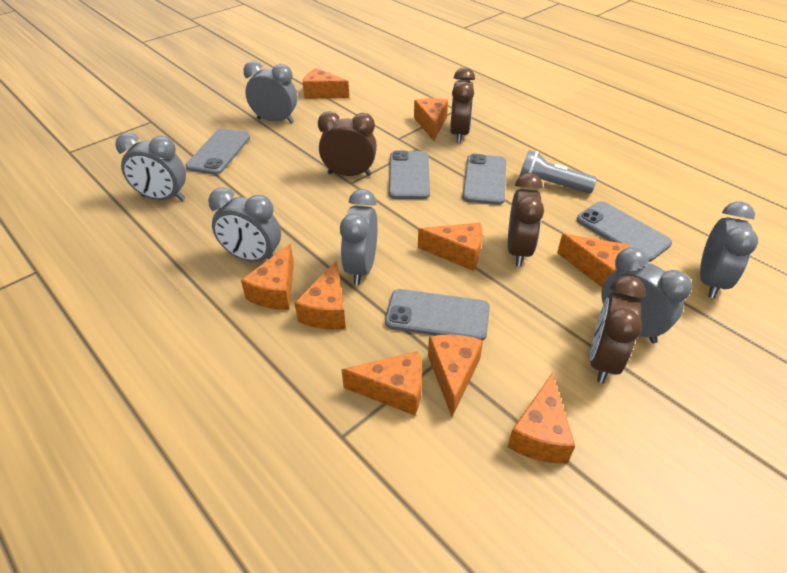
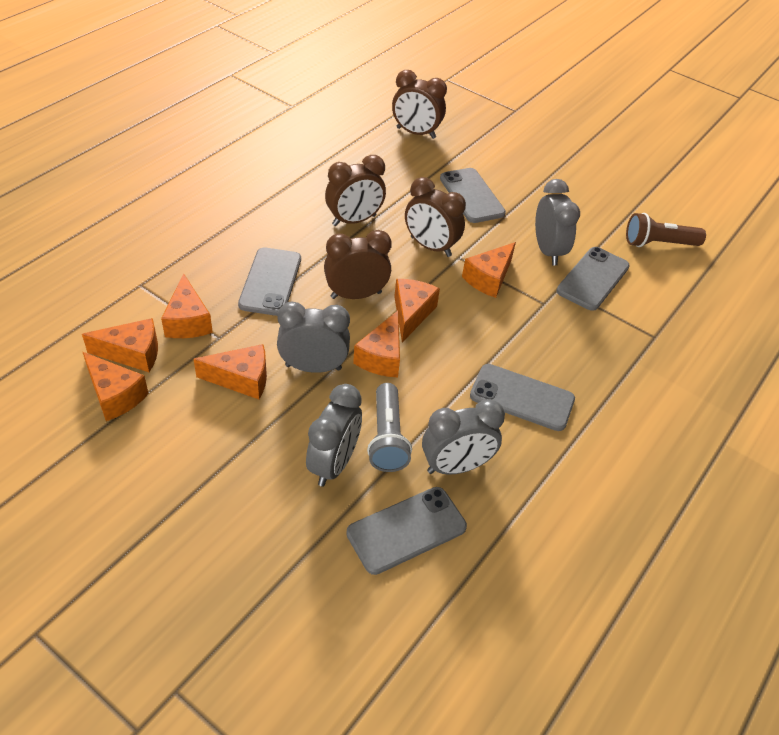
brown flashlight: 0 -> 1
grey clock: 6 -> 4
orange cheese: 9 -> 7

